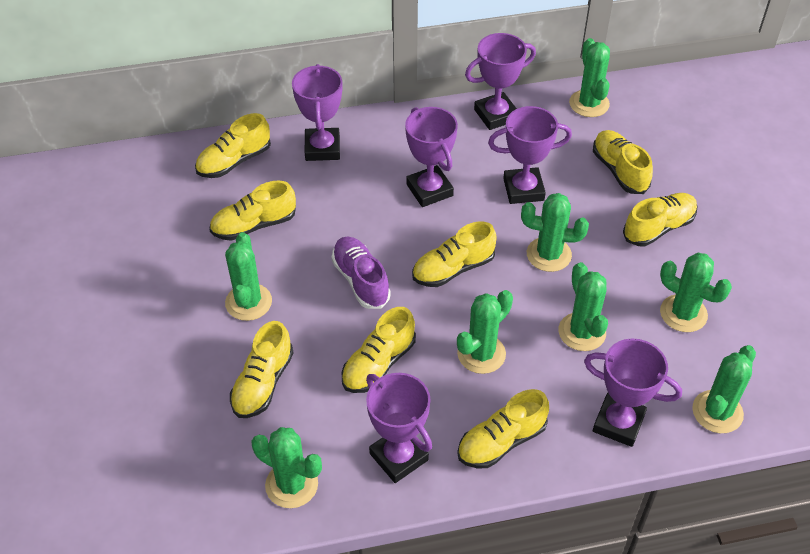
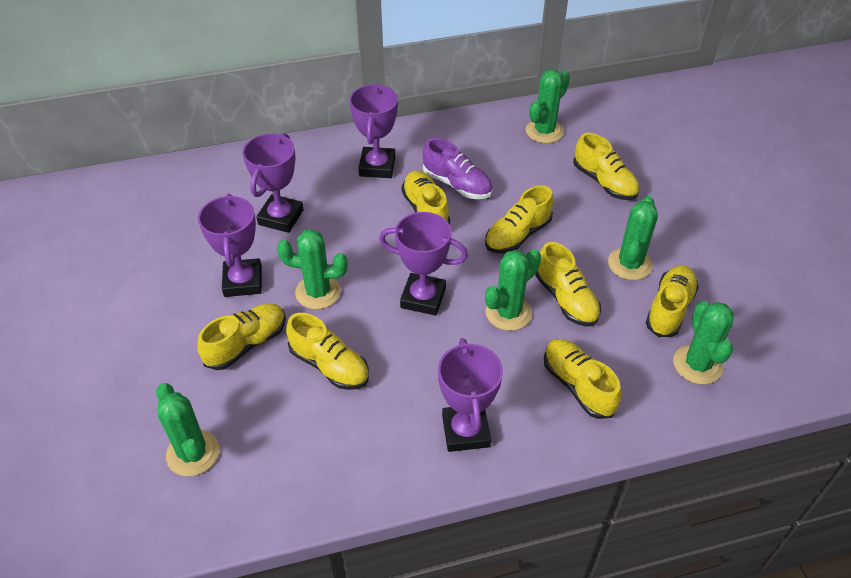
green cactus: 8 -> 6
purple trophy: 6 -> 5

